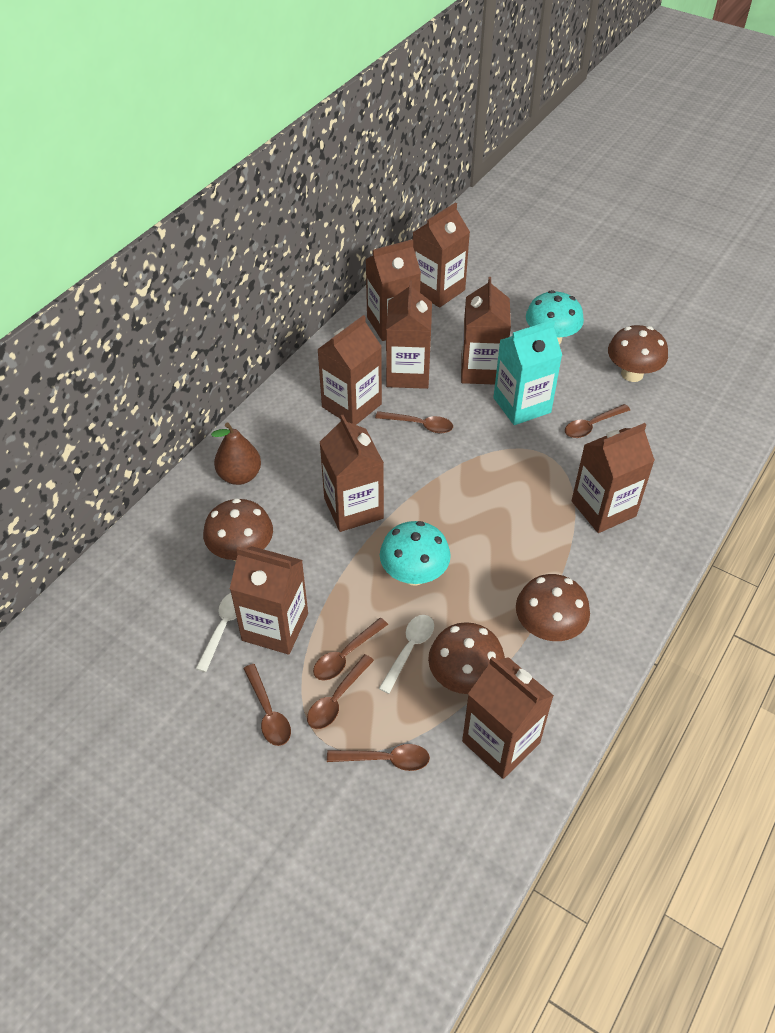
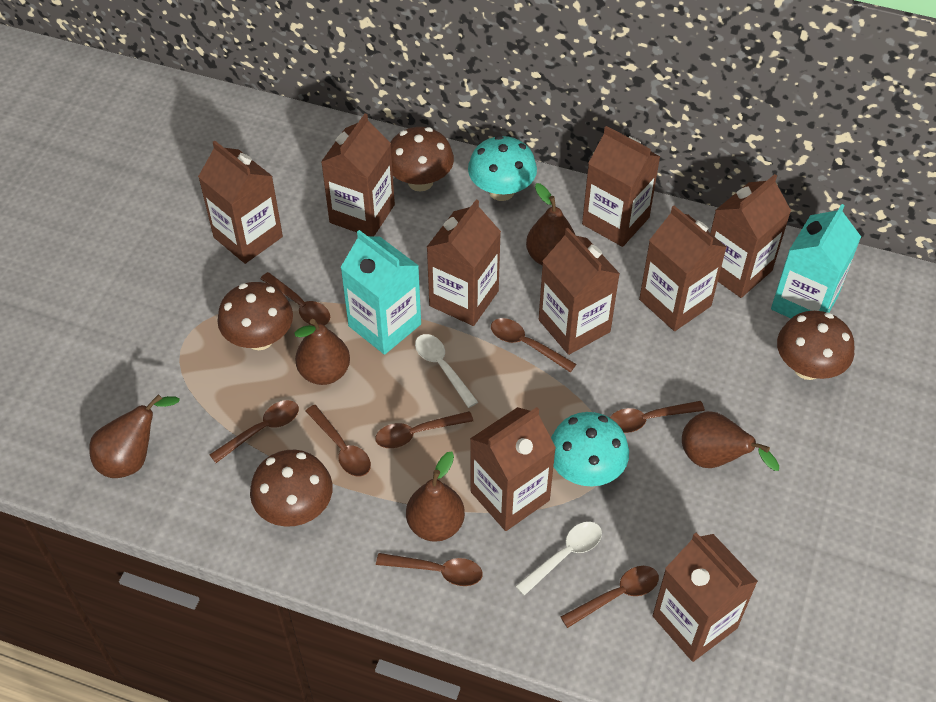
brown pear: 1 -> 5
brown spoon: 6 -> 8
turquoise carton: 1 -> 2

